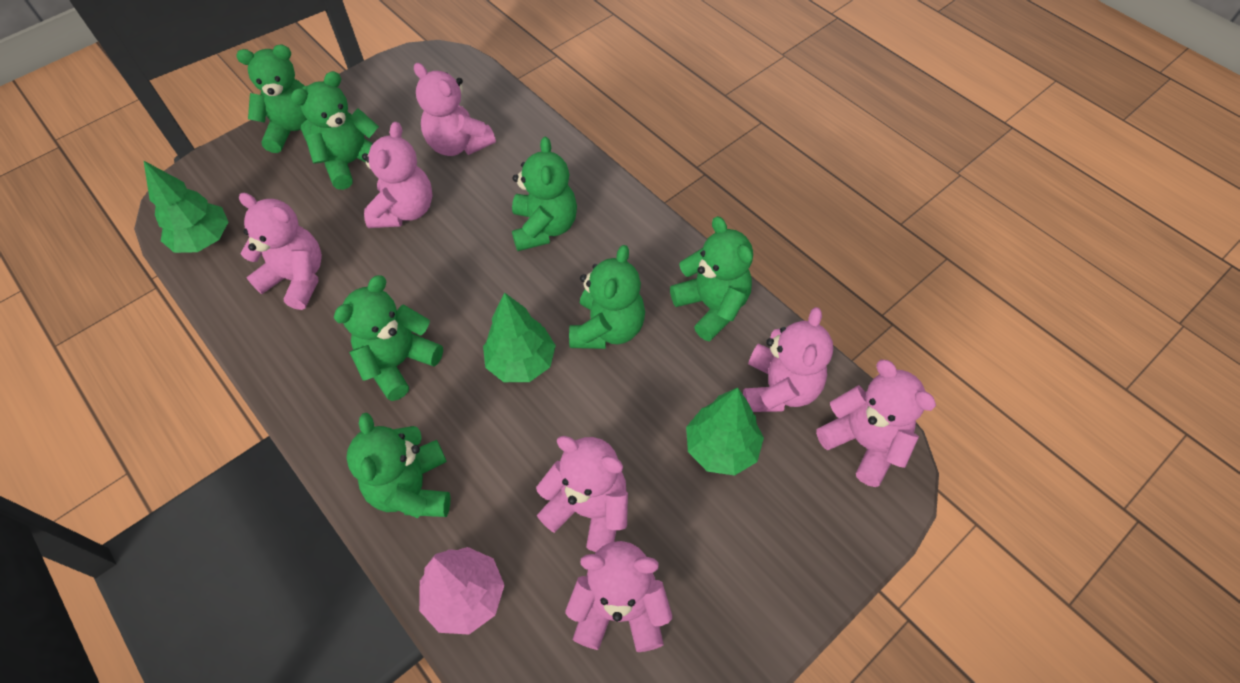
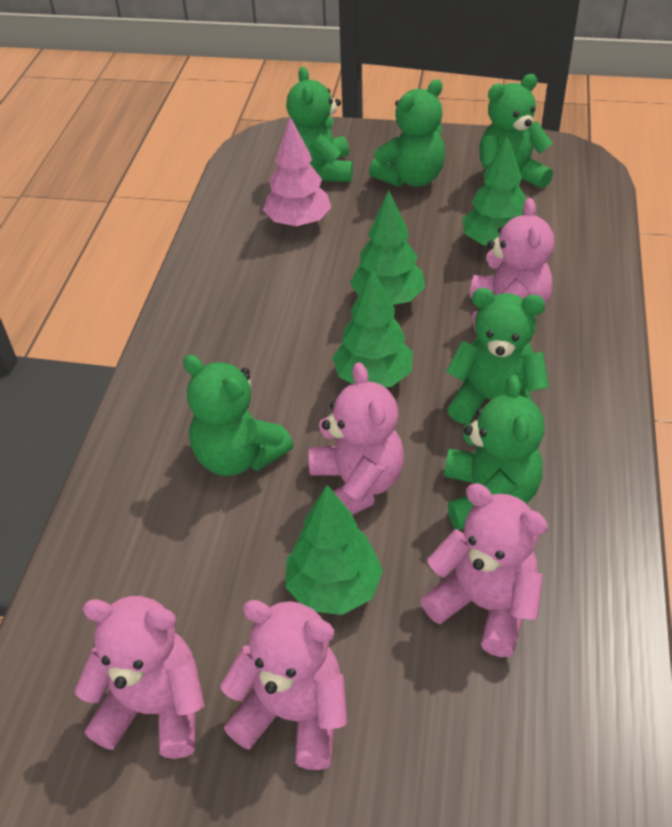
green teddy bear: 7 -> 6
green tree: 3 -> 4
pink teddy bear: 7 -> 5

